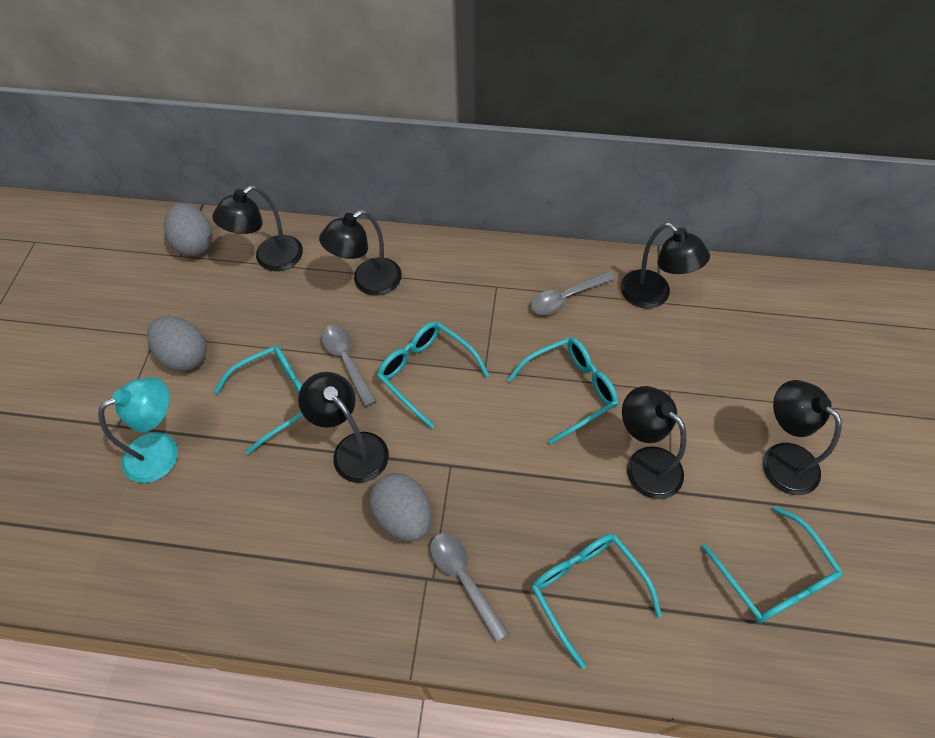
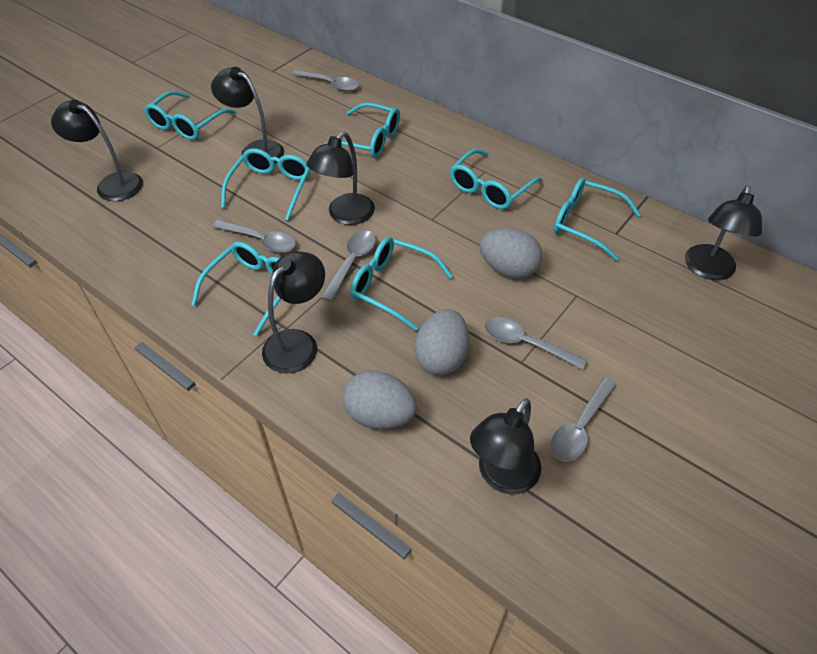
grey spoon: 3 -> 5
turquoise glasses: 5 -> 7
turquoise lamp: 1 -> 0

